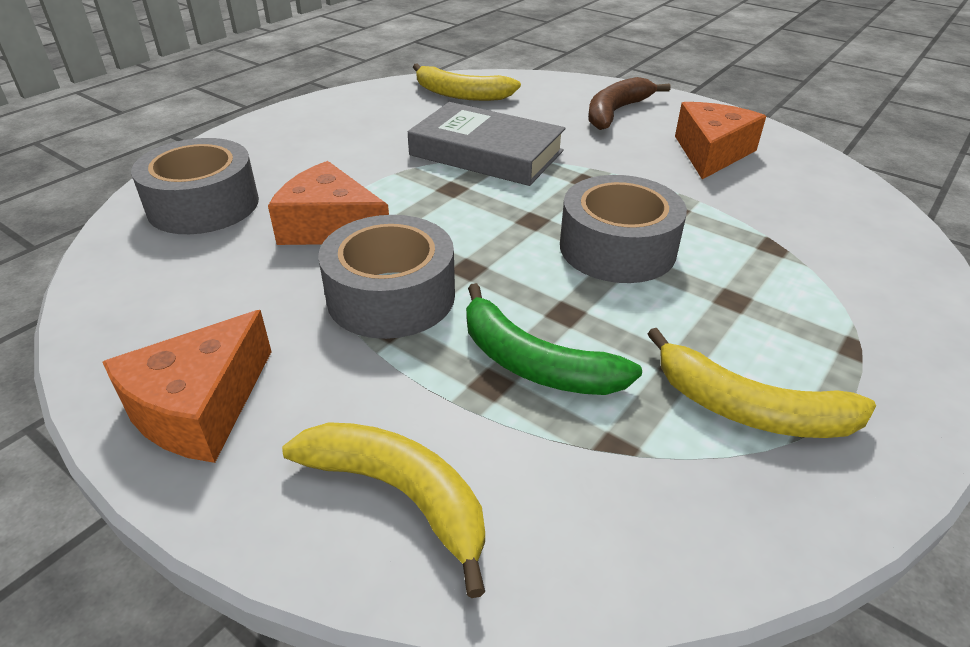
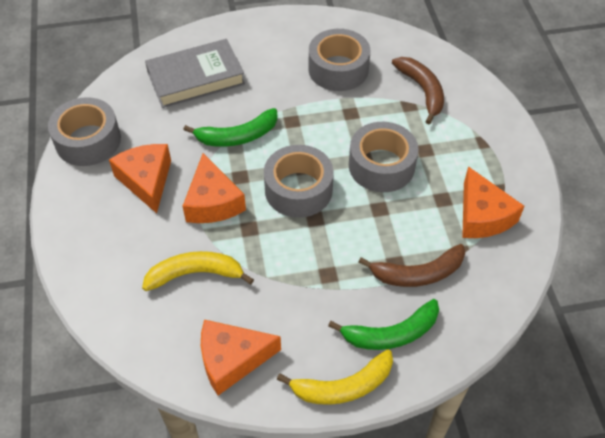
brown banana: 1 -> 2
green banana: 1 -> 2
grey tape: 3 -> 4
orange cheese: 3 -> 4
yellow banana: 3 -> 2

